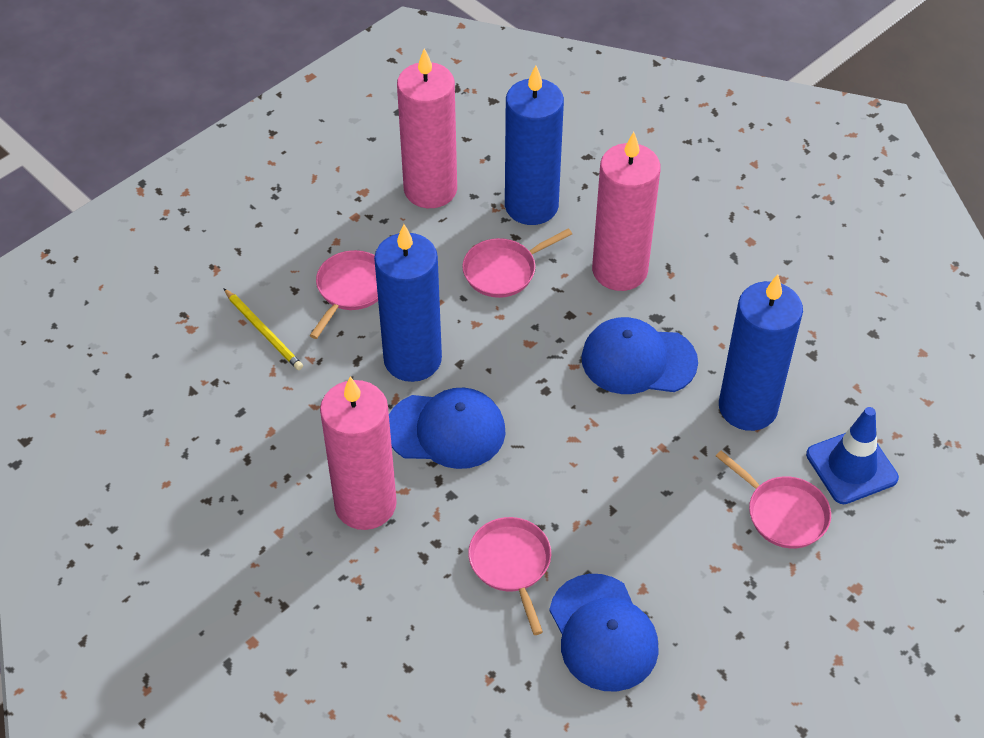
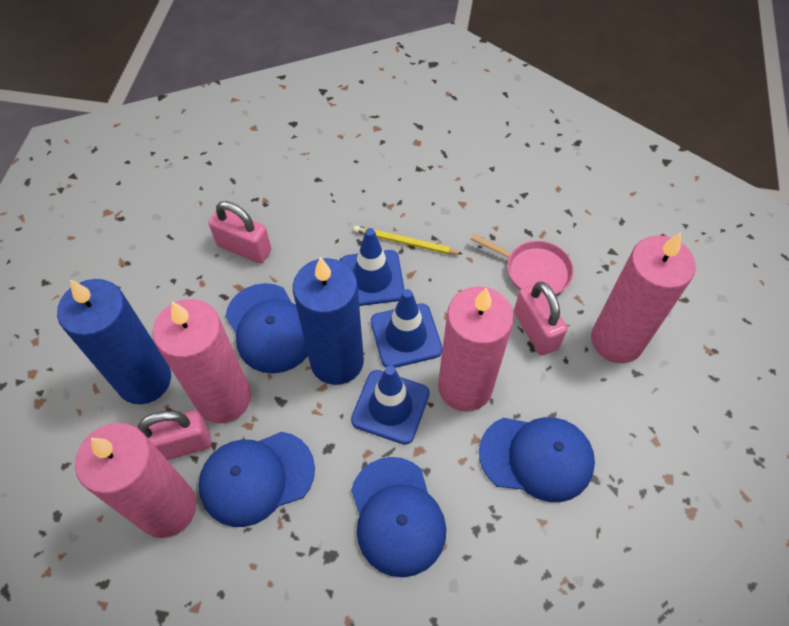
blue candle: 3 -> 2
blue cap: 3 -> 4
blue traffic cone: 1 -> 3
pink candle: 3 -> 4
pink padlock: 0 -> 3
pink pan: 4 -> 1

